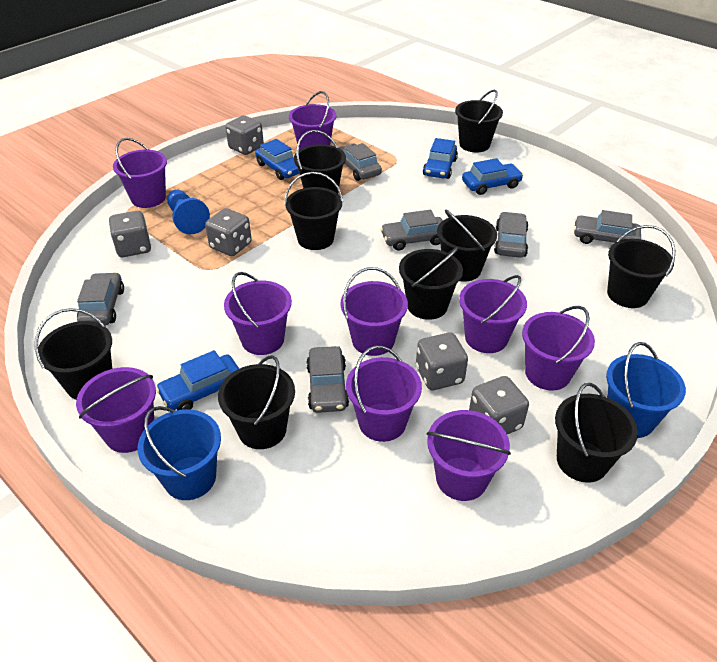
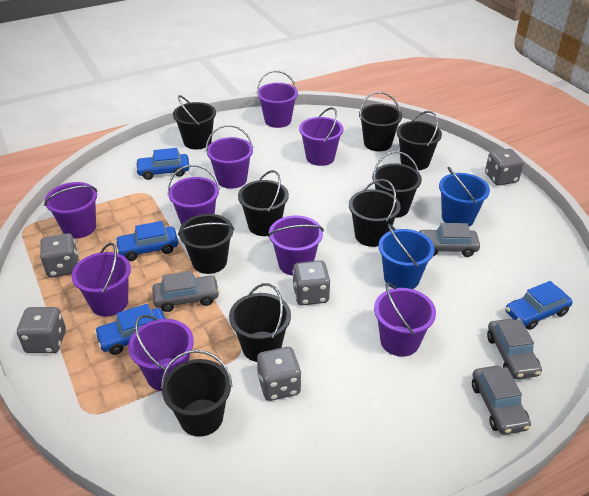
blue pawn: 1 -> 0
grey car: 6 -> 4

